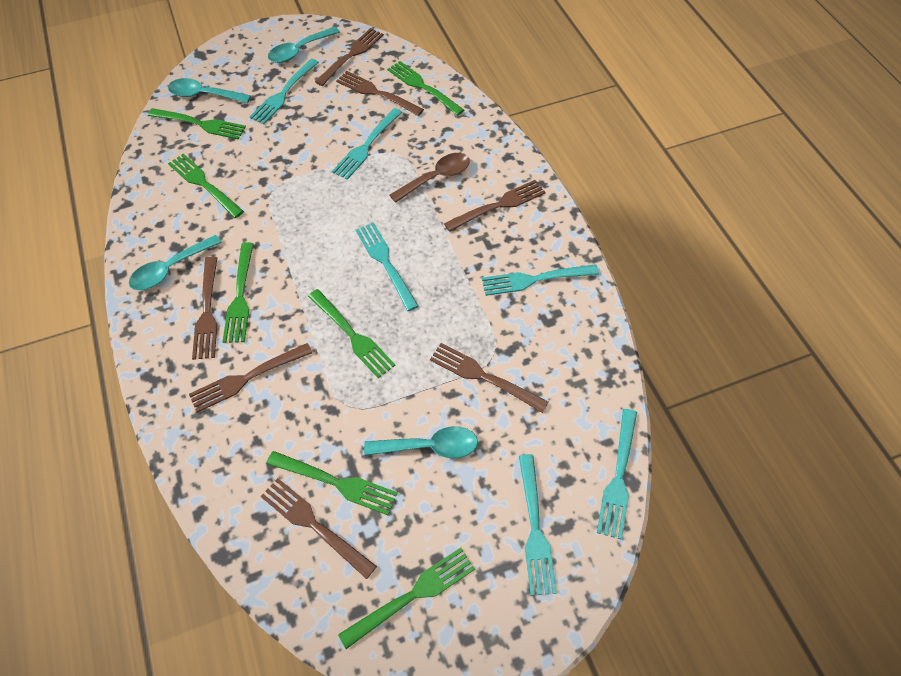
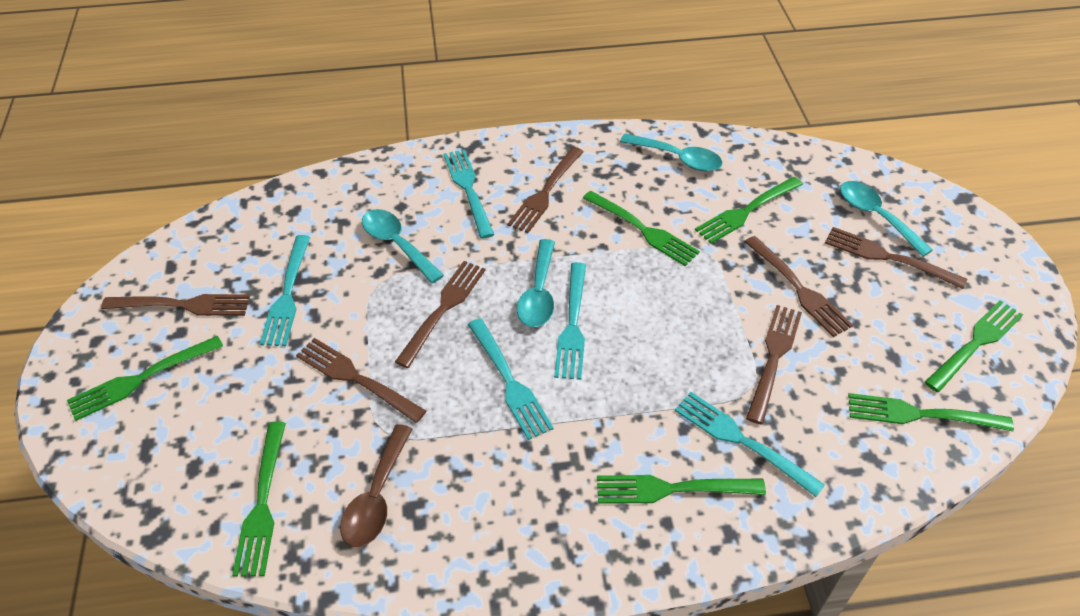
turquoise fork: 6 -> 5

